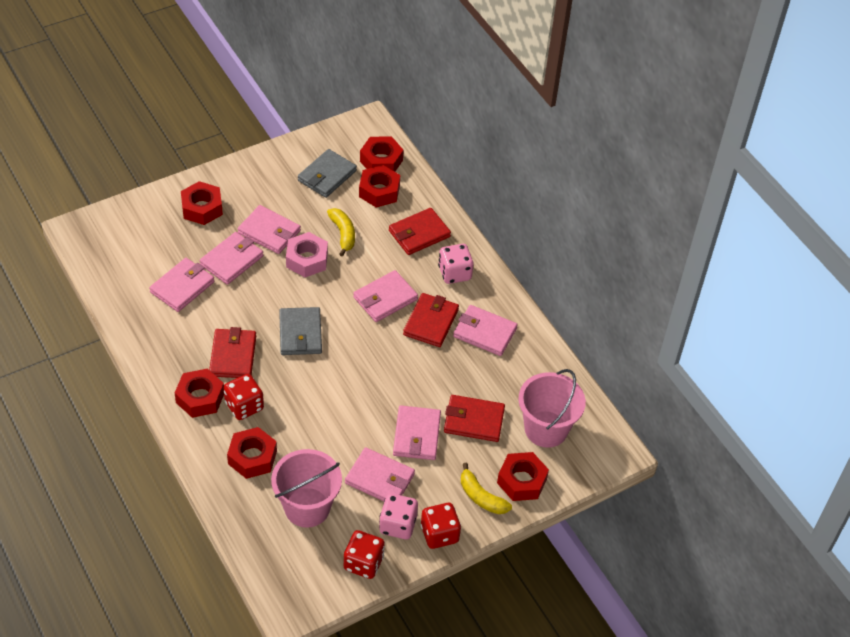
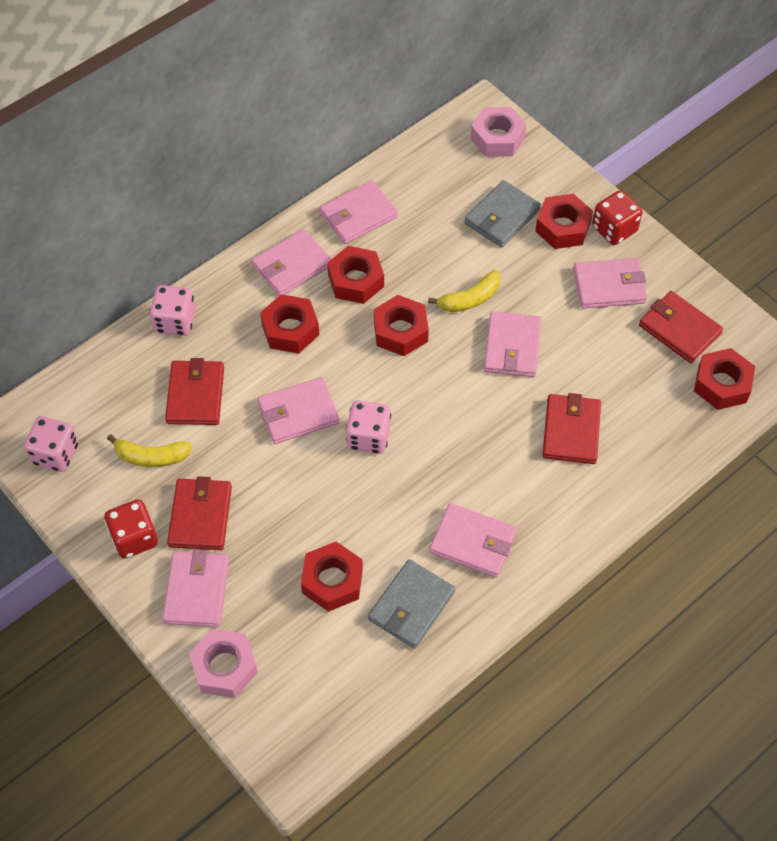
pink bucket: 2 -> 0
pink dice: 2 -> 3
pink nut: 1 -> 2
red dice: 3 -> 2

